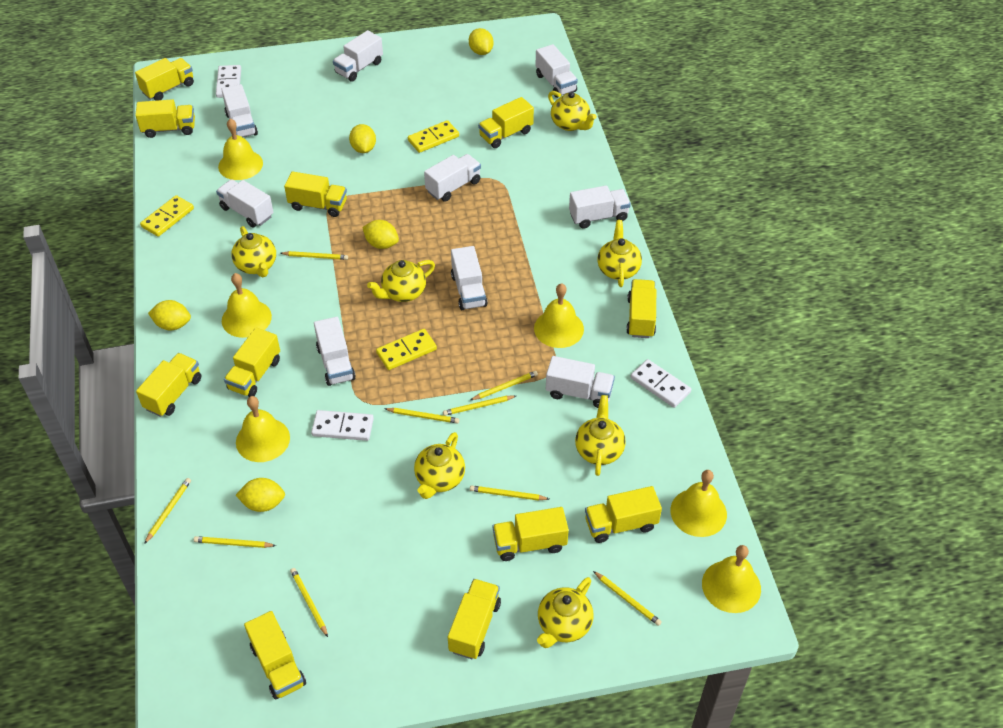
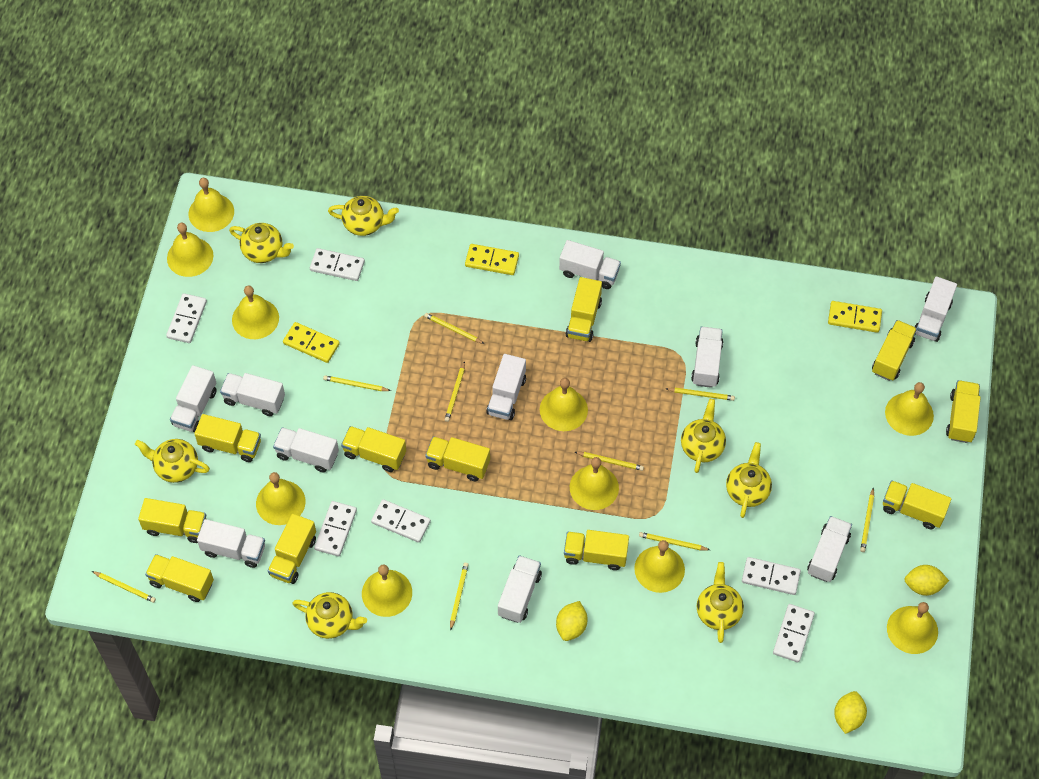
white domino: 3 -> 6
white truck: 9 -> 10
yellow bell: 6 -> 10
yellow lemon: 5 -> 3

